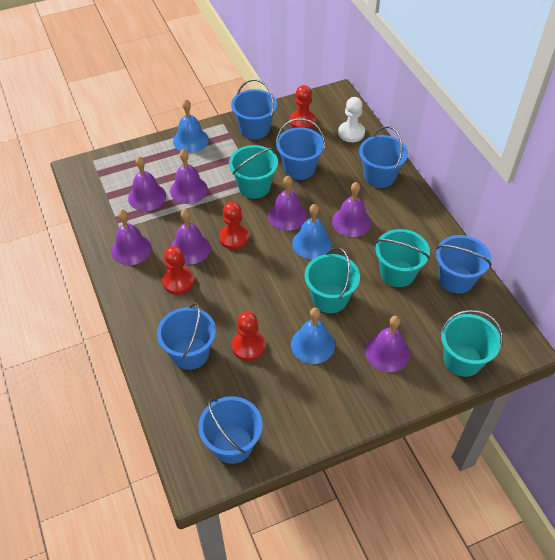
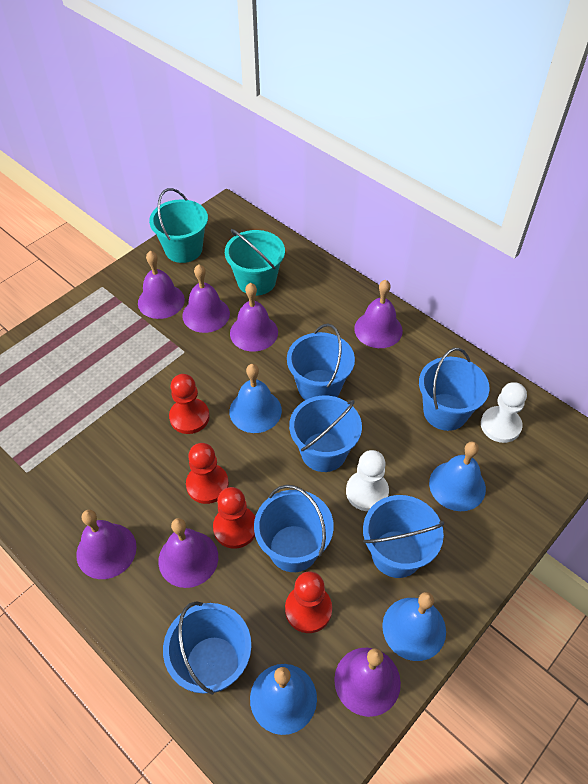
blue bell: 3 -> 4
turquoise bucket: 4 -> 2
white pawn: 1 -> 2

